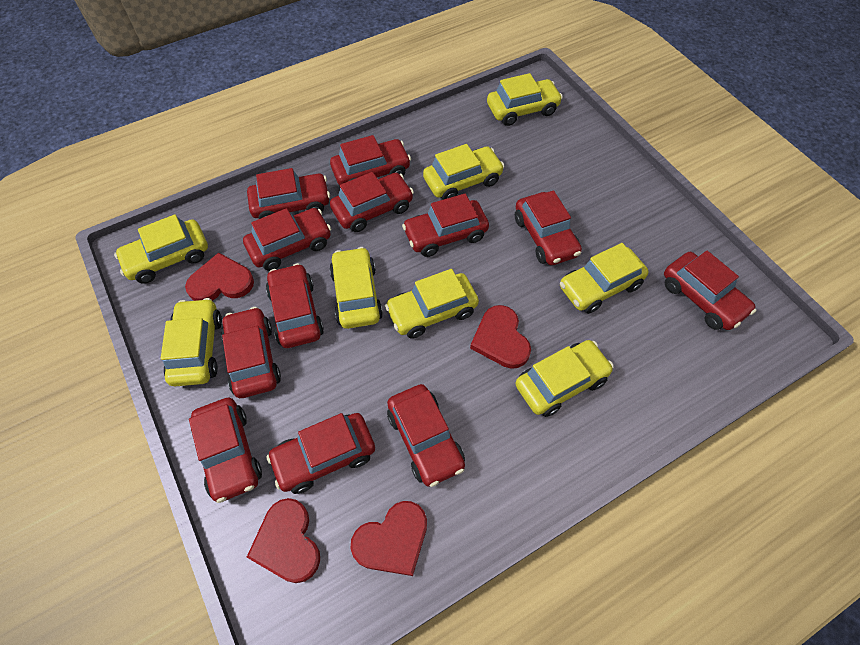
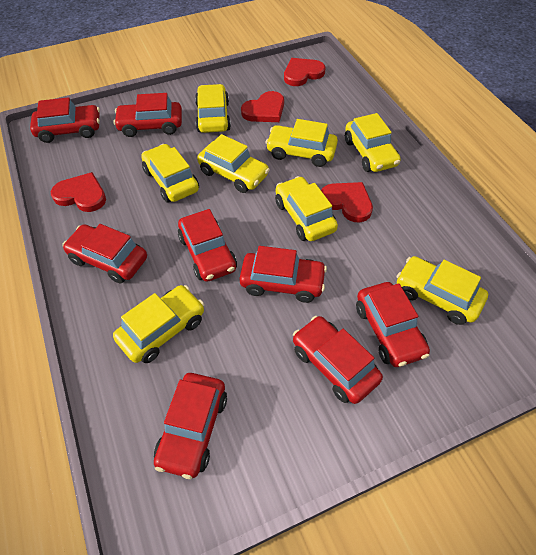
red car: 12 -> 8

